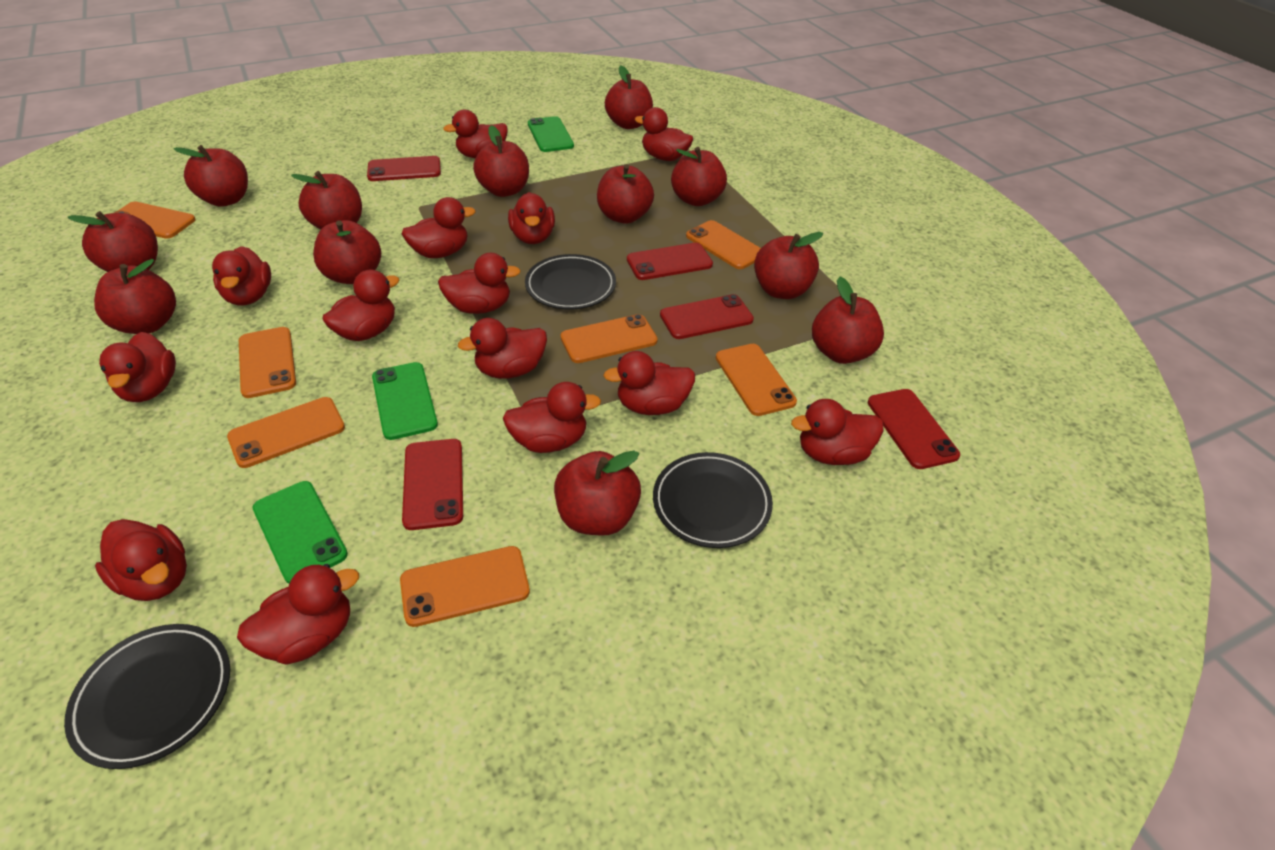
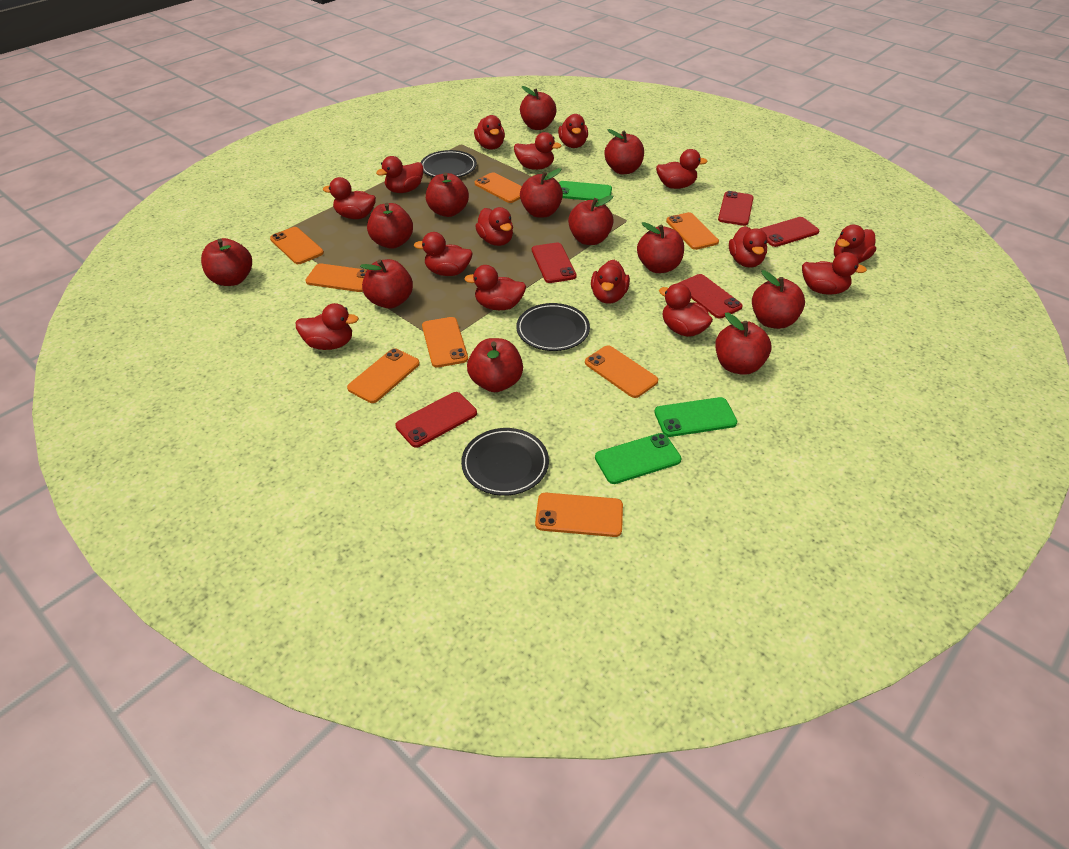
orange phone: 7 -> 8
red duck: 14 -> 15

